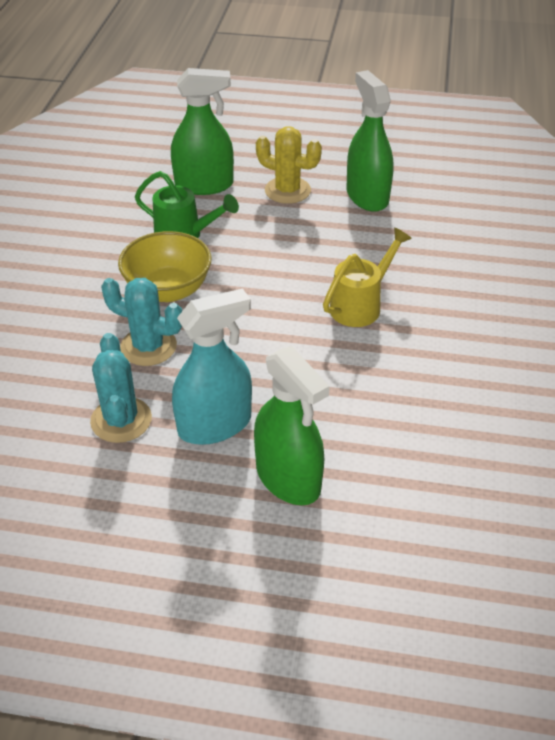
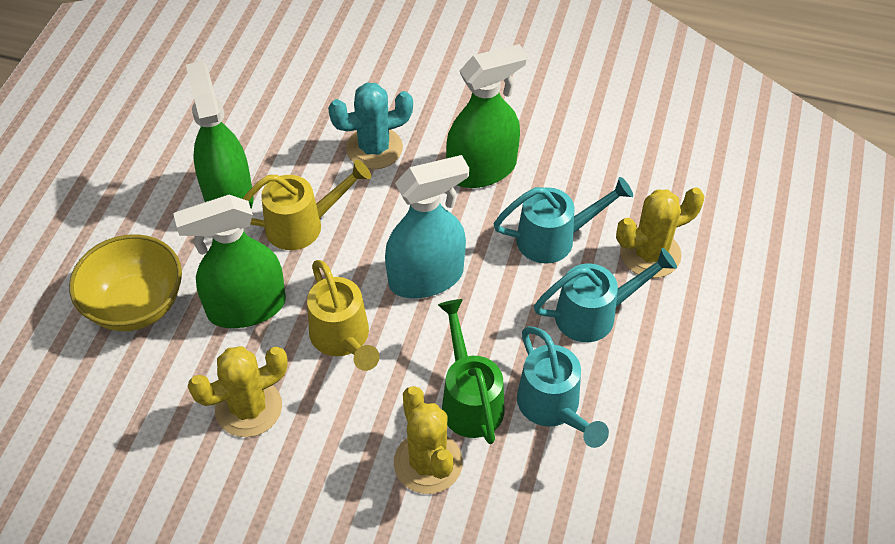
turquoise cactus: 2 -> 1
turquoise watering can: 0 -> 3
yellow cactus: 1 -> 3
yellow watering can: 1 -> 2

